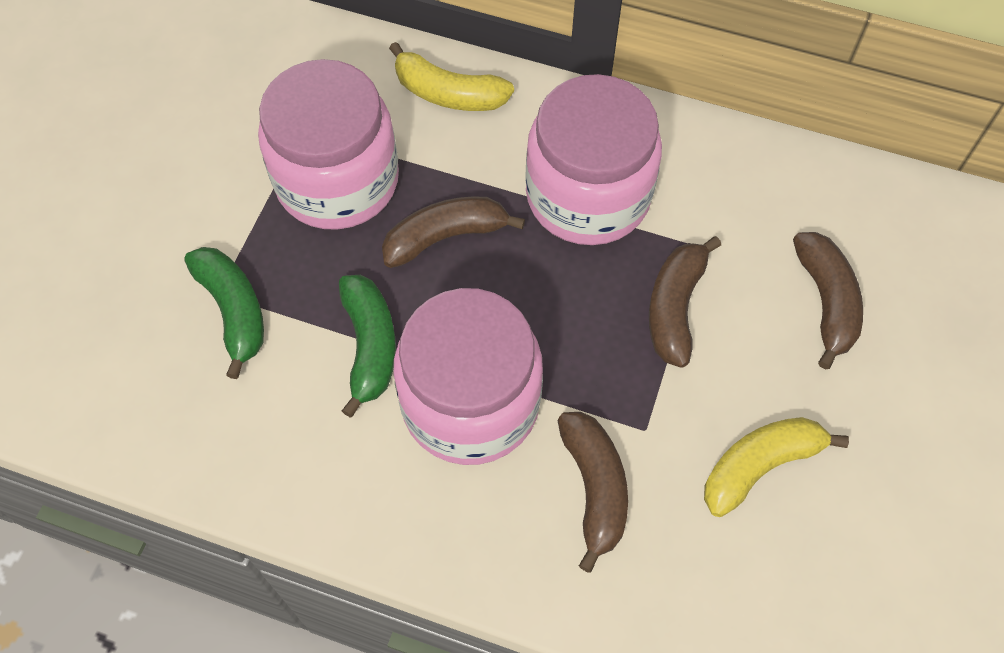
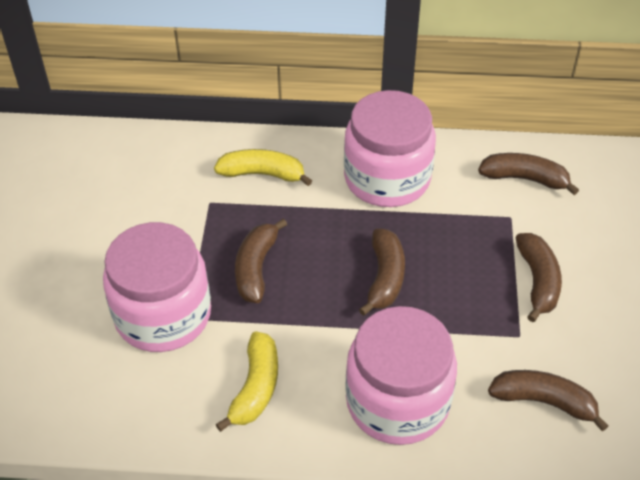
brown banana: 4 -> 5
green banana: 2 -> 0

